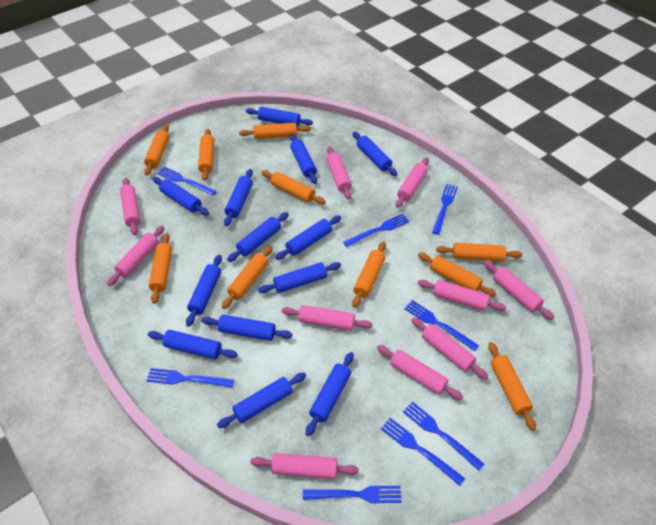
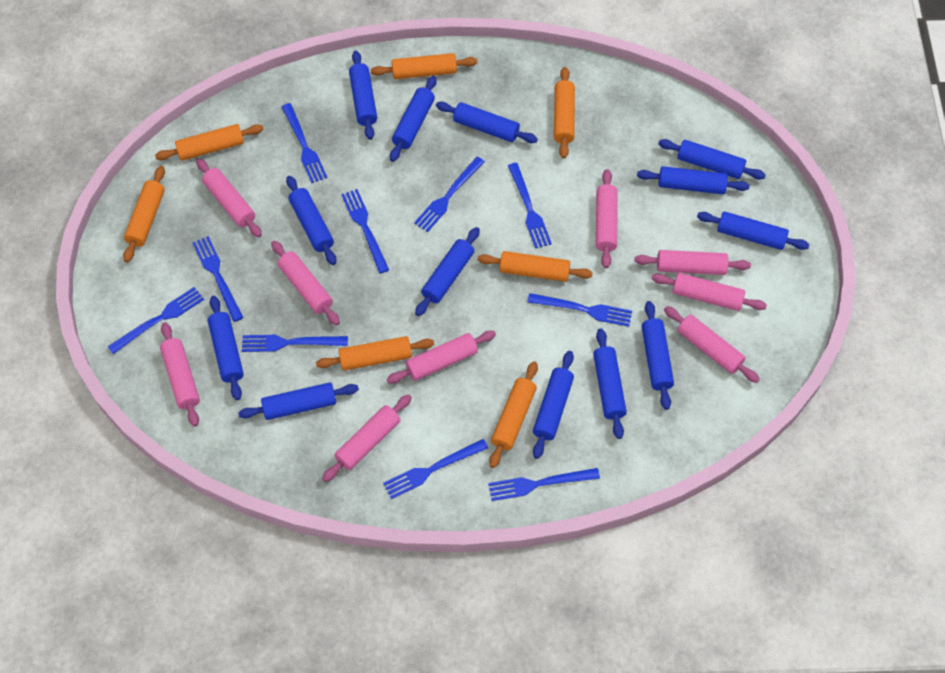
blue fork: 8 -> 10
orange rolling pin: 10 -> 7
pink rolling pin: 10 -> 9

